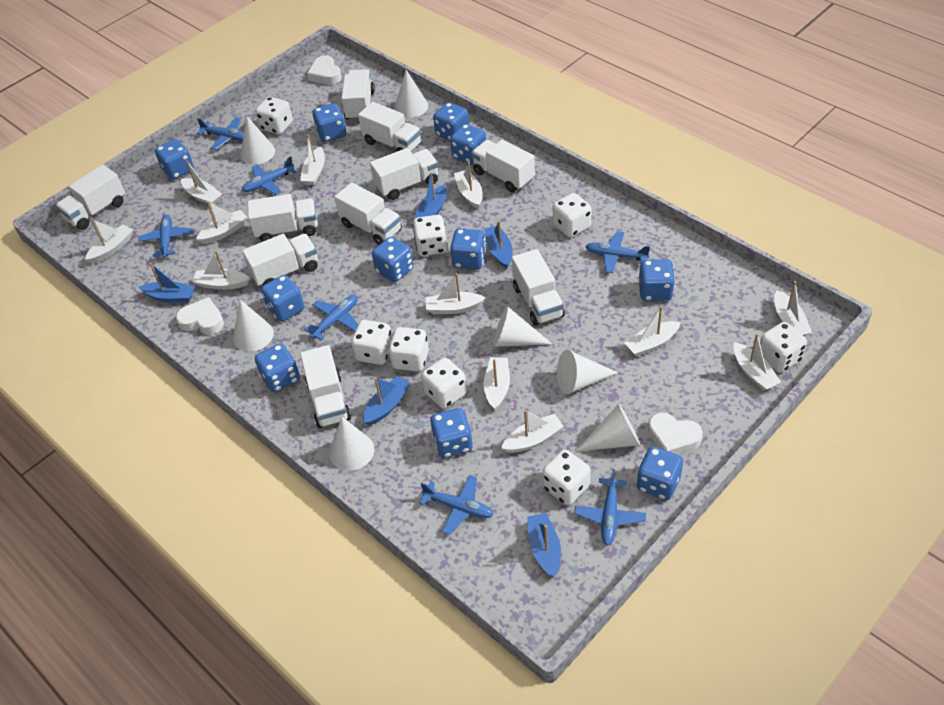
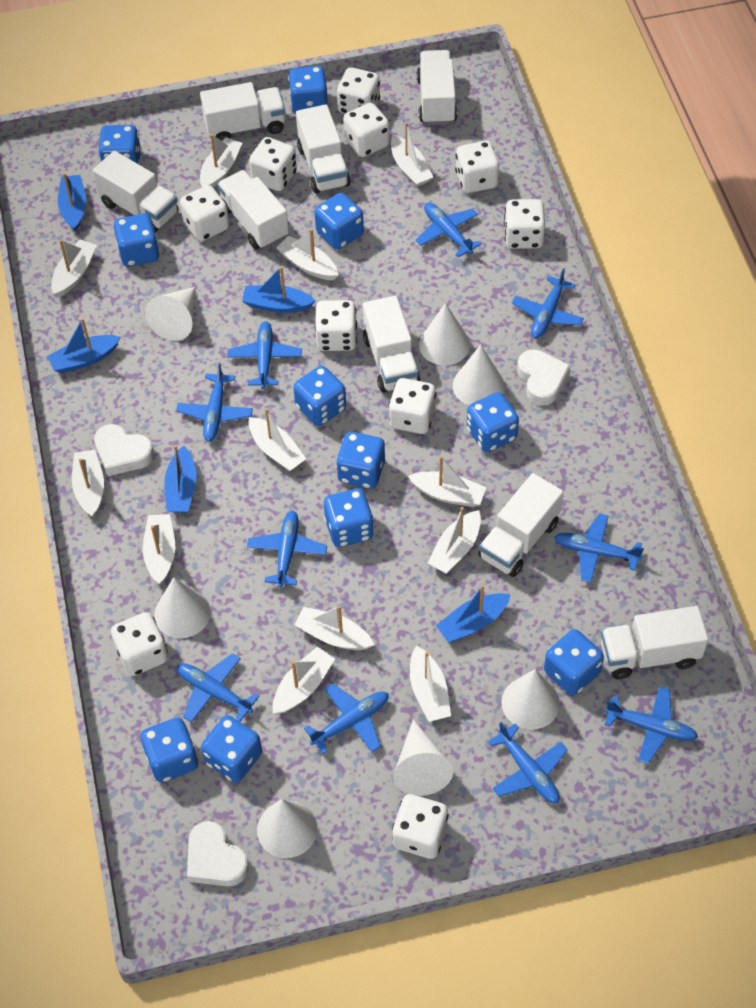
blue plane: 7 -> 10
white dice: 8 -> 10
white truck: 10 -> 8

